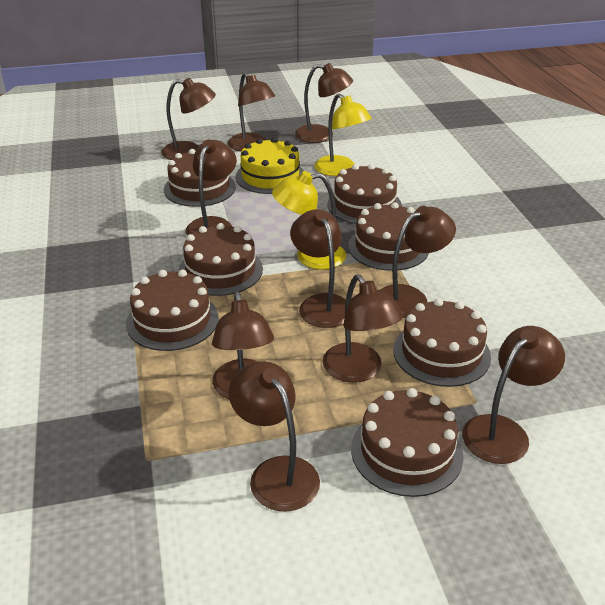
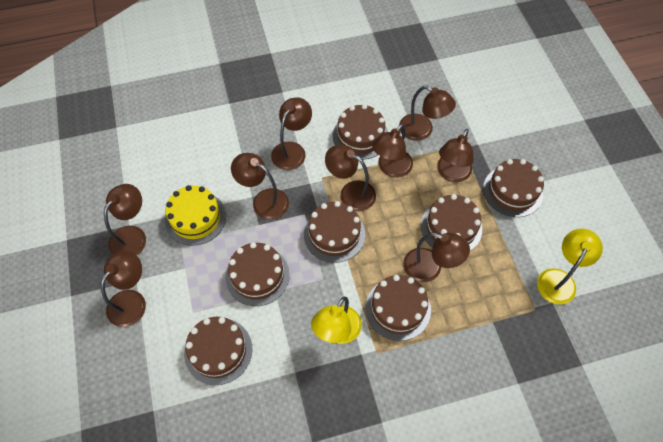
brown lamp: 10 -> 9

